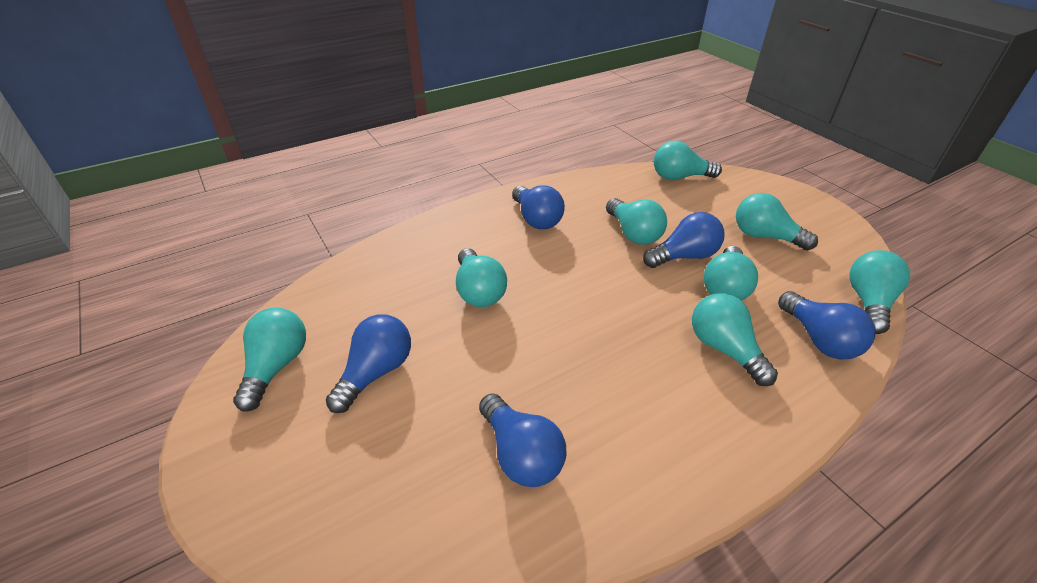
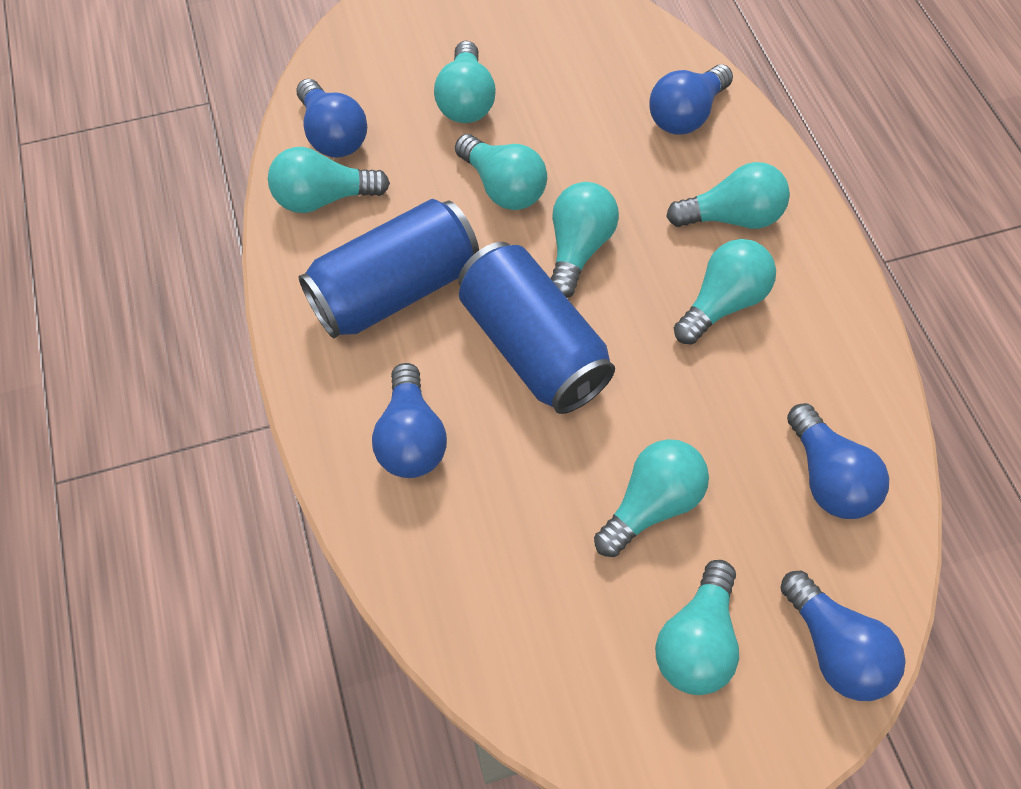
blue can: 0 -> 2

